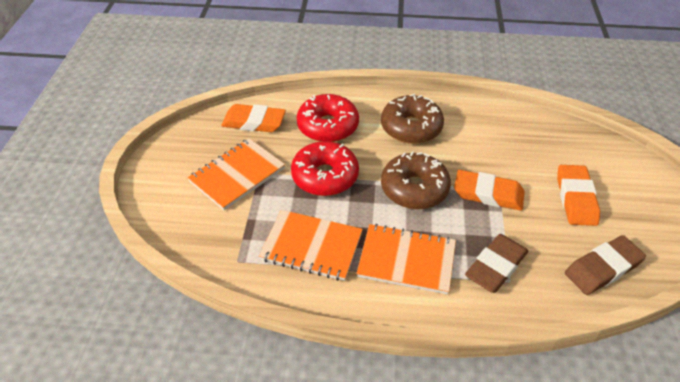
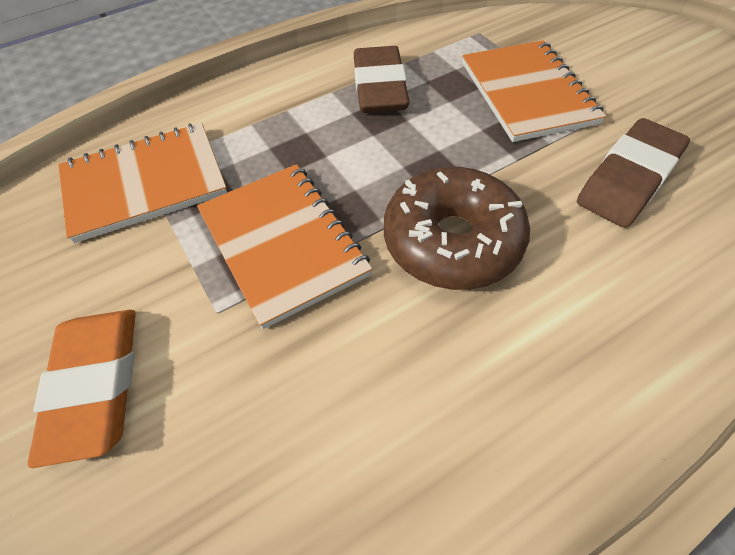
brown donut: 2 -> 1
orange eraser: 3 -> 1
red donut: 2 -> 0

